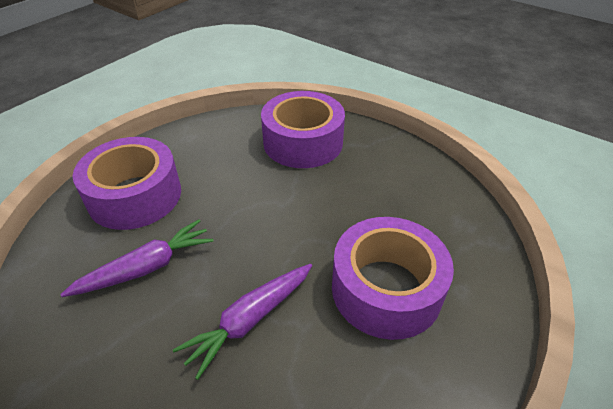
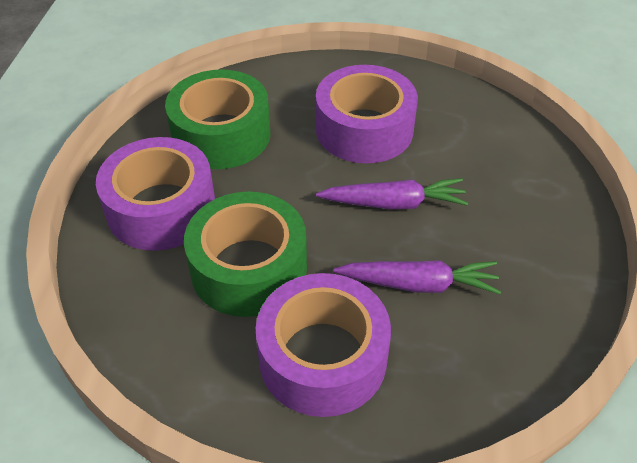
green tape: 0 -> 2

